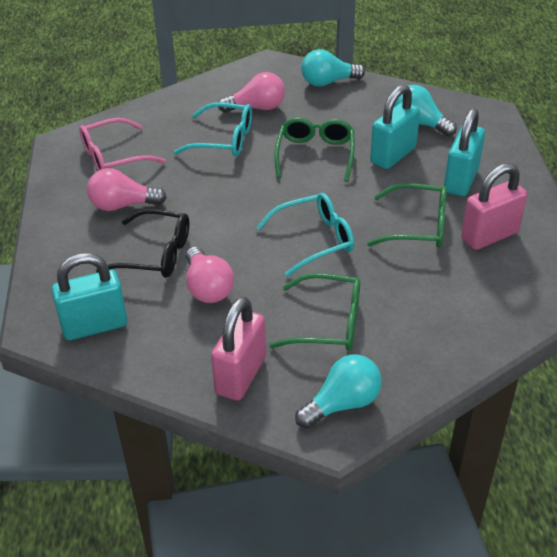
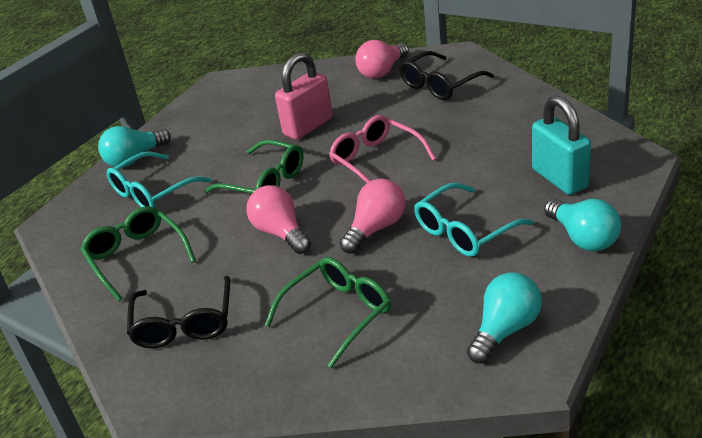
black glasses: 1 -> 2
pink padlock: 2 -> 1
turquoise padlock: 3 -> 1

